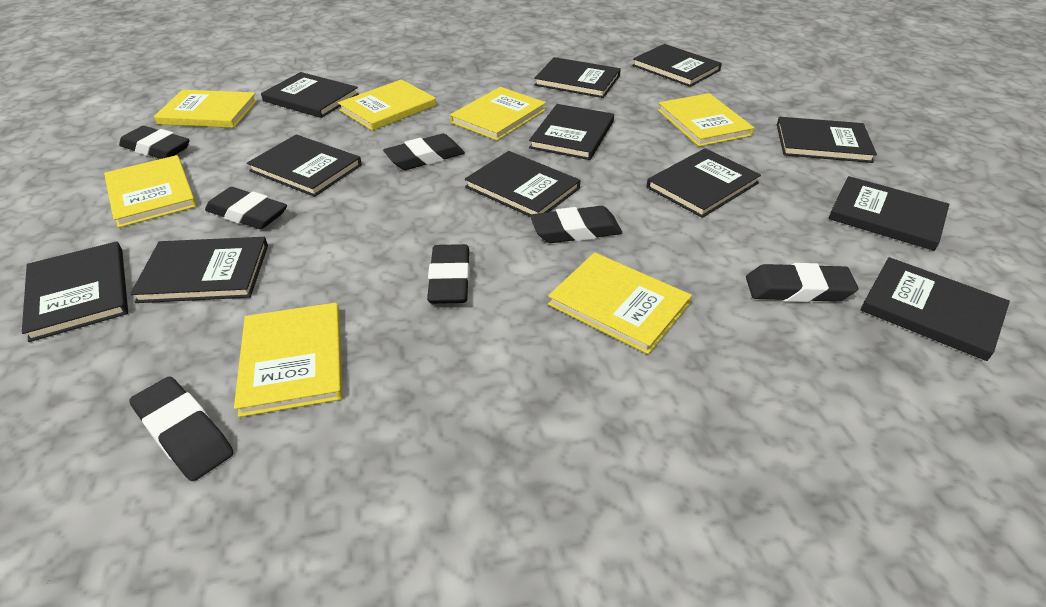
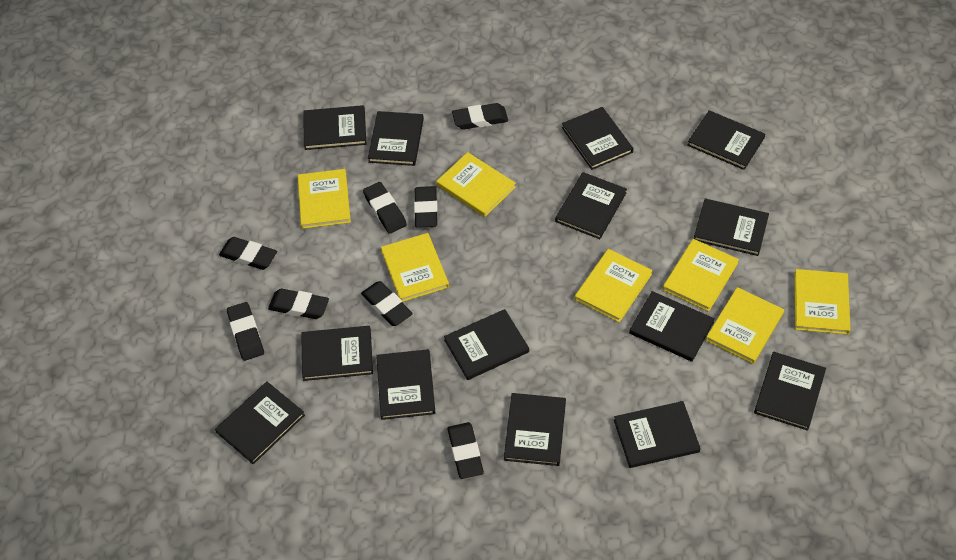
black book: 12 -> 14
black eraser: 7 -> 8

